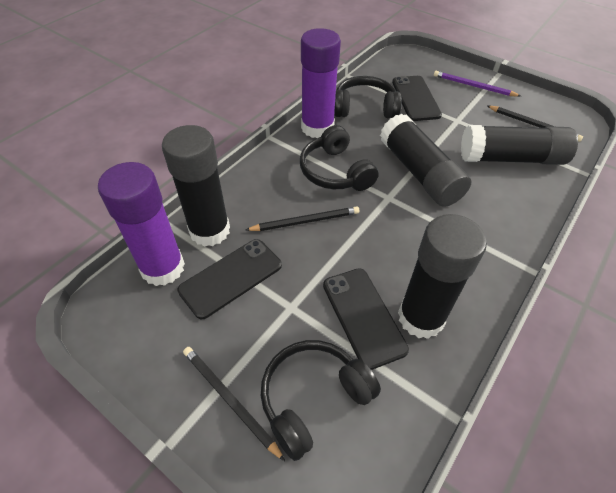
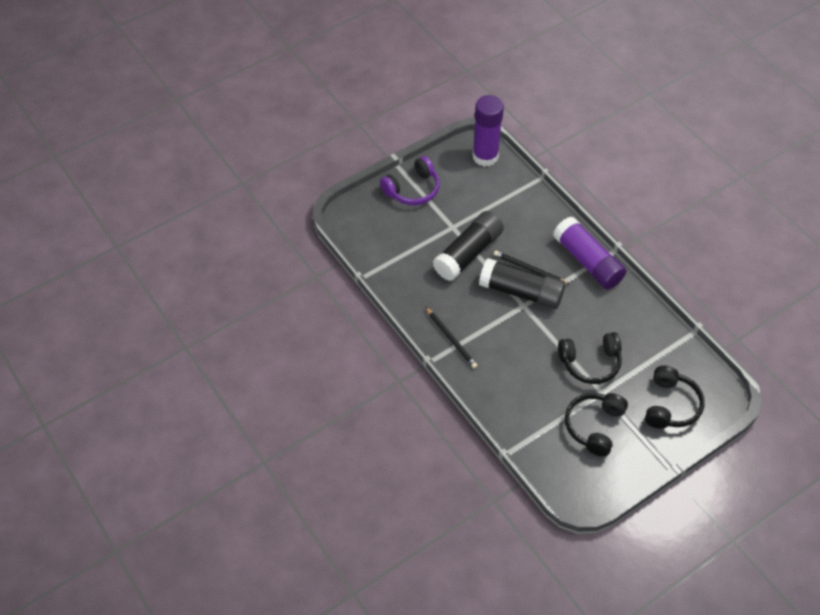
black glue stick: 4 -> 2
black pencil: 3 -> 2
black phone: 3 -> 0
purple headphones: 0 -> 1
purple pencil: 1 -> 0

